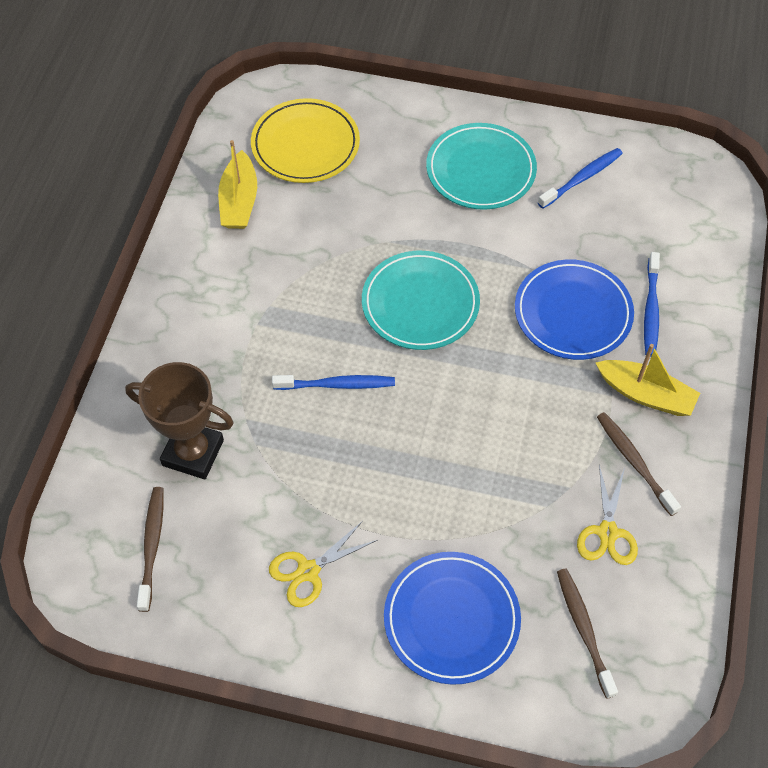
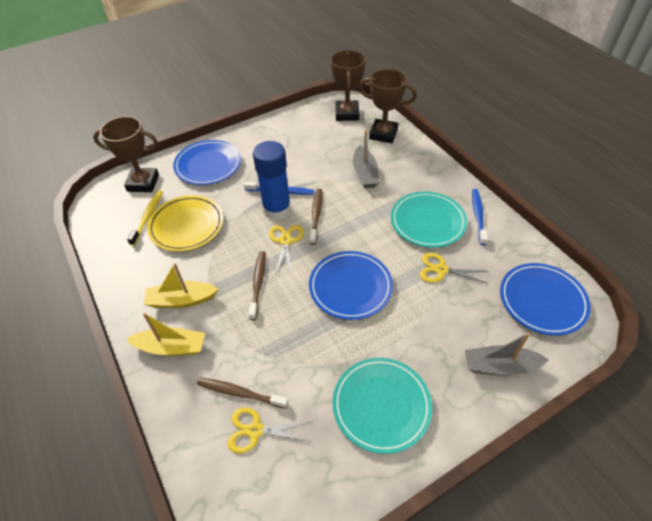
blue glue stick: 0 -> 1
blue plate: 2 -> 3
blue toothbrush: 3 -> 2
brown trophy: 1 -> 3
grey boat: 0 -> 2
yellow scissors: 2 -> 3
yellow toothbrush: 0 -> 1

